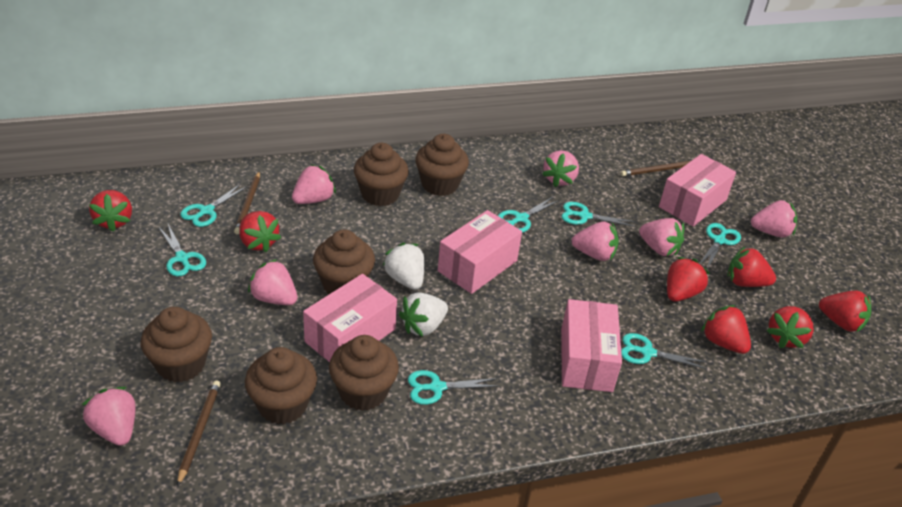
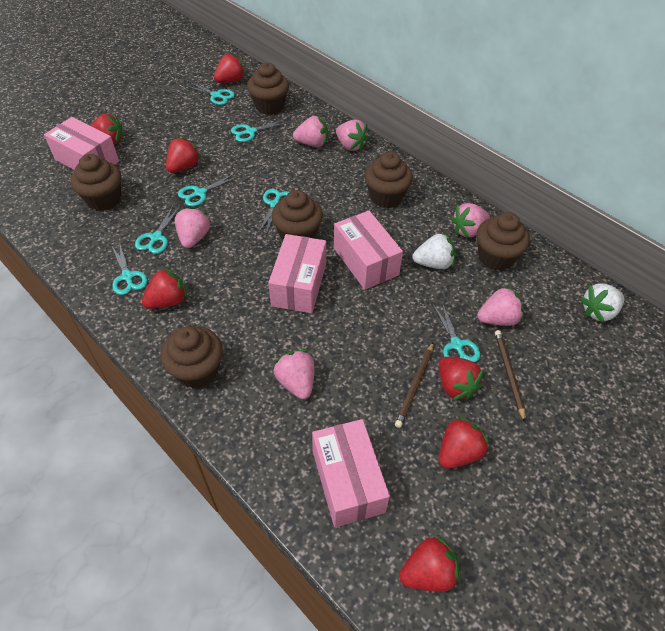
brown pencil: 3 -> 2
pink strawberry: 7 -> 6

